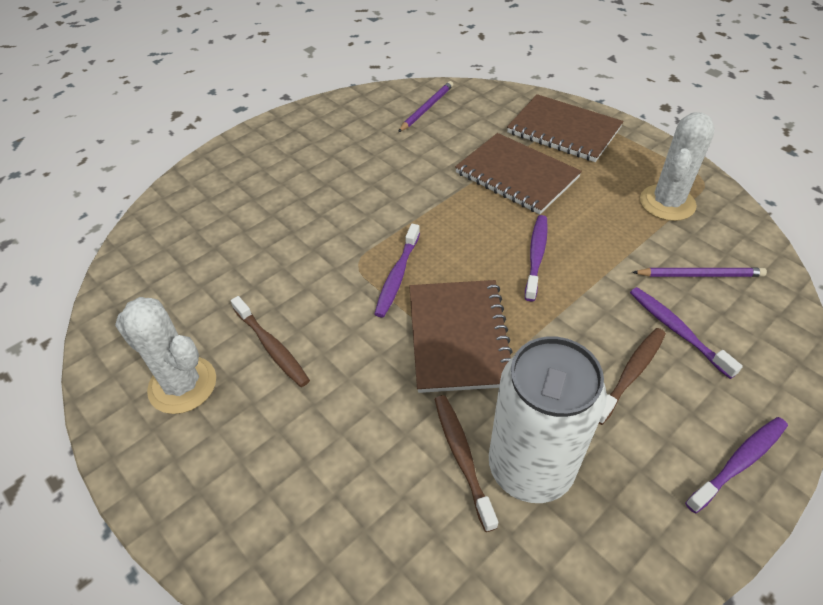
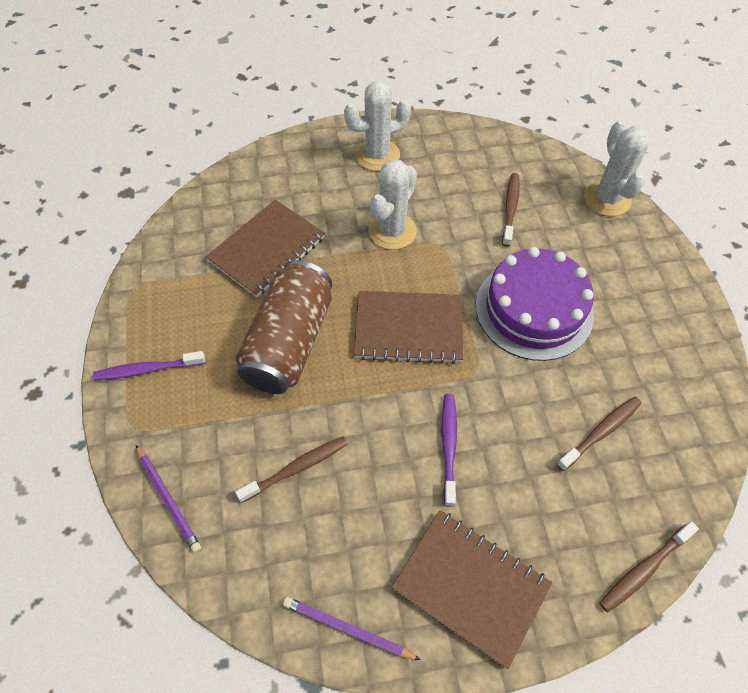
brown can: 0 -> 1
brown toothbrush: 3 -> 4
purple cake: 0 -> 1
purple toothbrush: 4 -> 2
white cactus: 2 -> 3
white can: 1 -> 0

